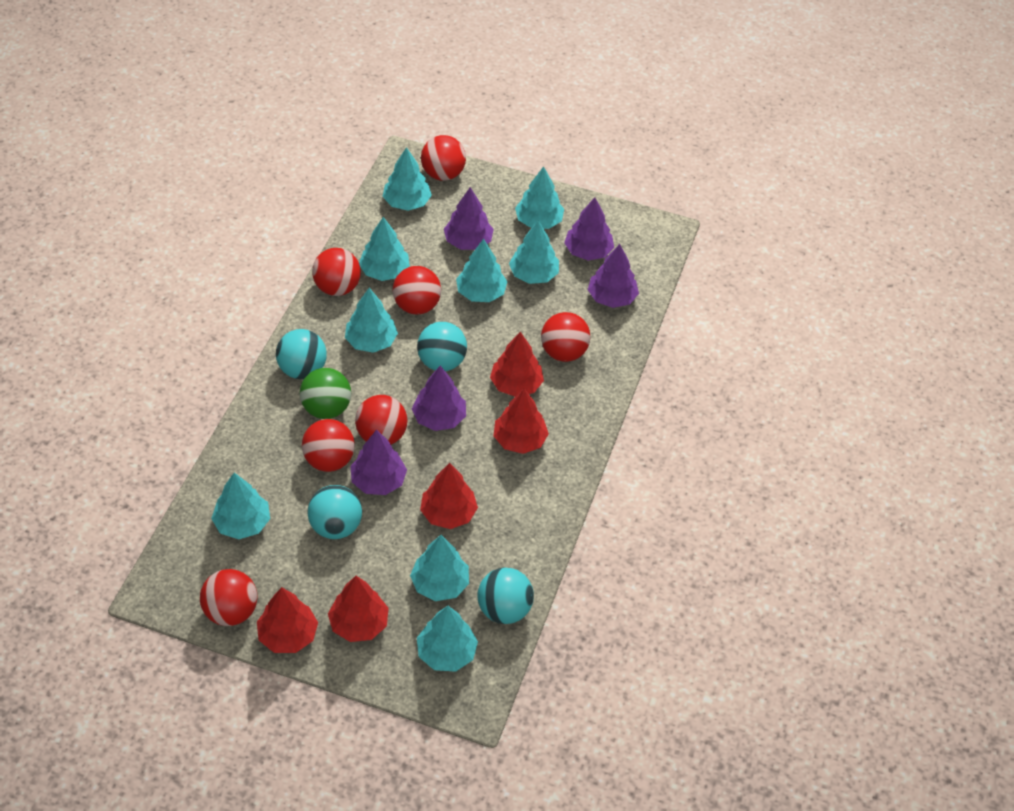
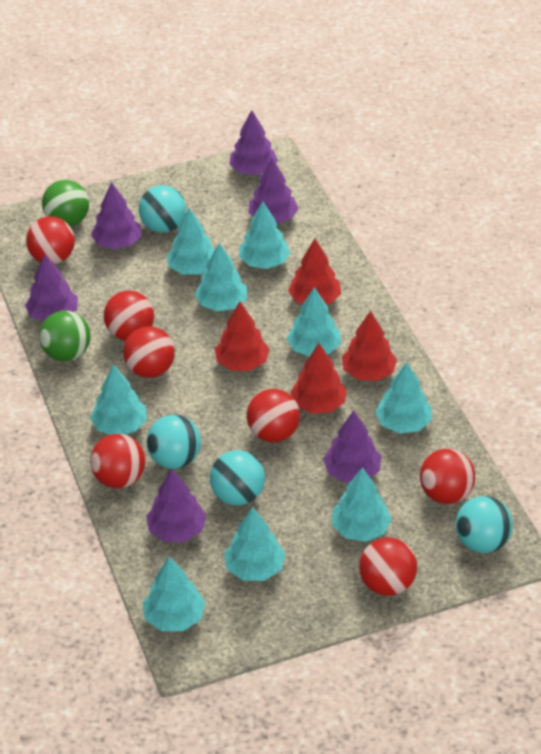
green ball: 1 -> 2
purple tree: 5 -> 6
red tree: 5 -> 4

